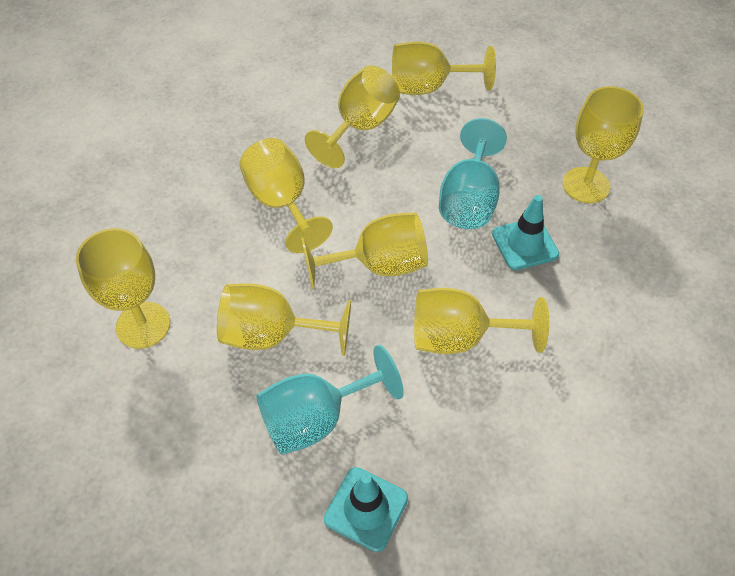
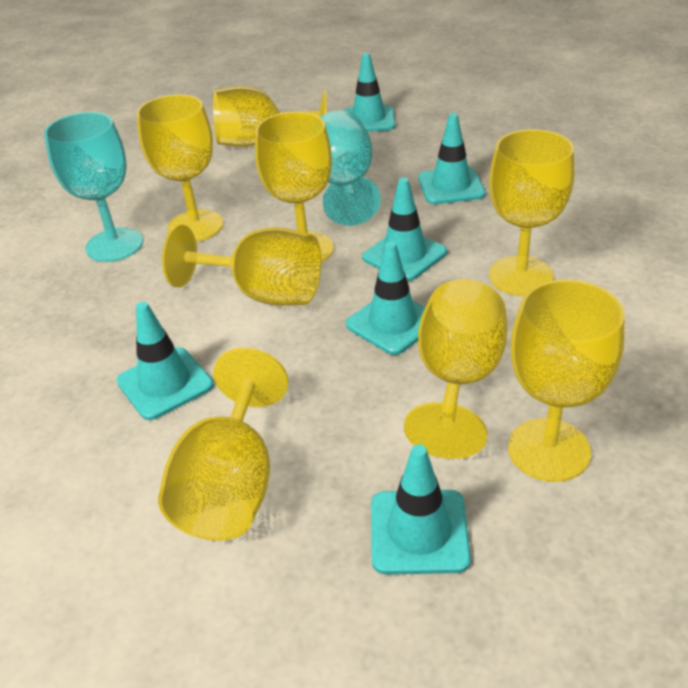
turquoise traffic cone: 2 -> 6

